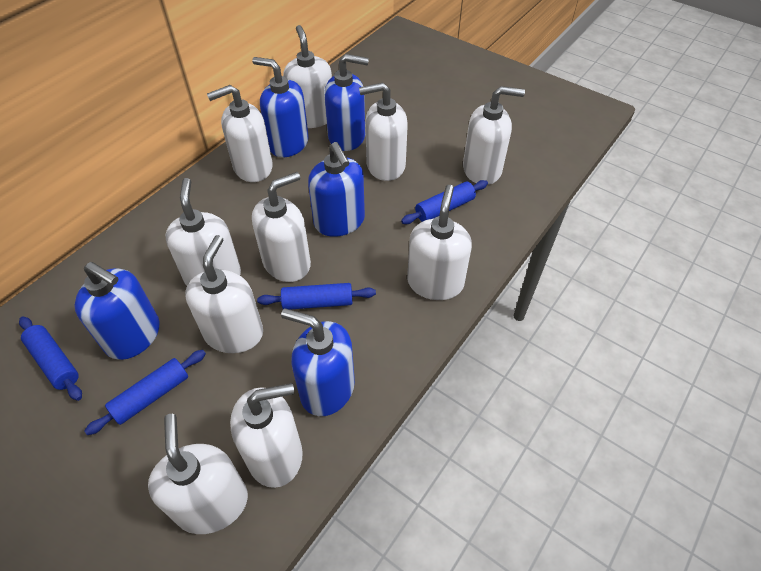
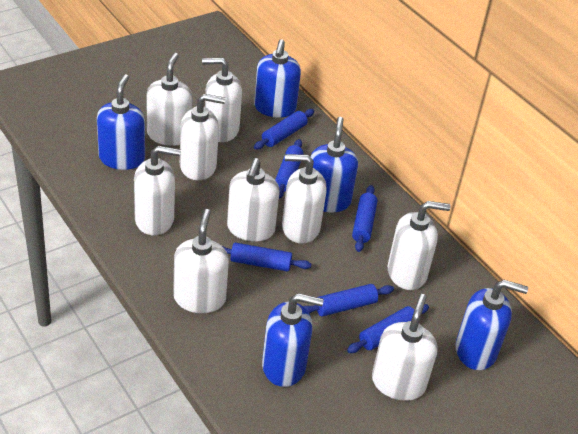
blue rolling pin: 4 -> 6
white soap dispenser: 10 -> 9

